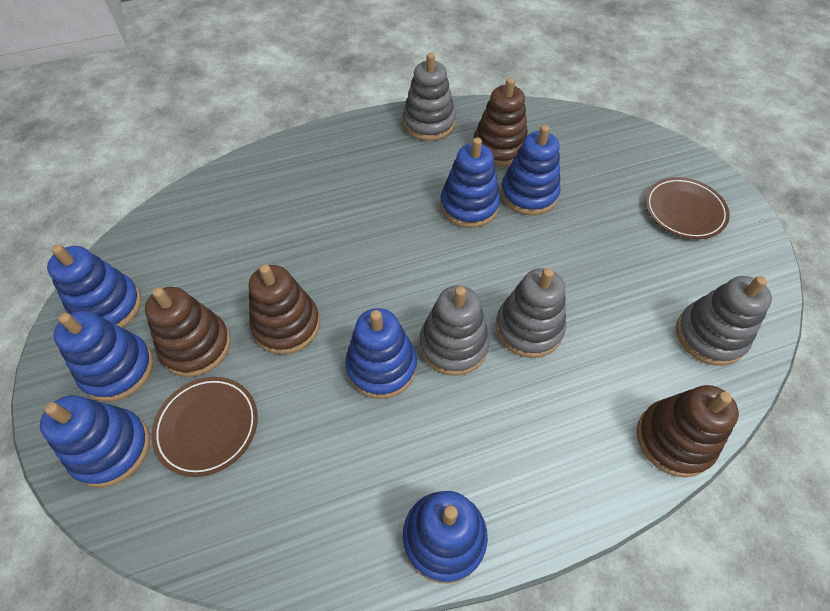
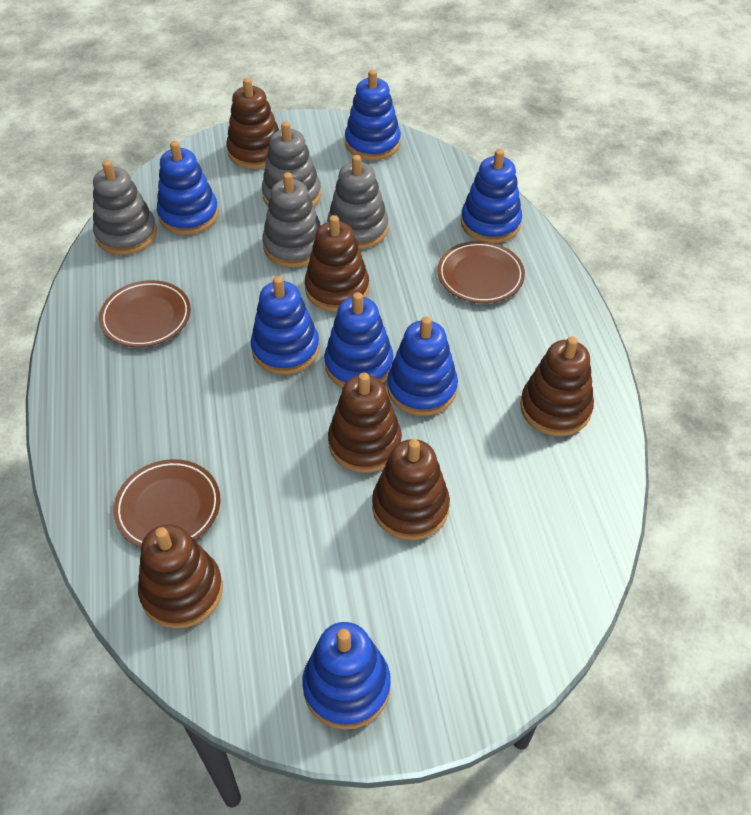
brown plate: 2 -> 3
brown stacking toy: 4 -> 6

